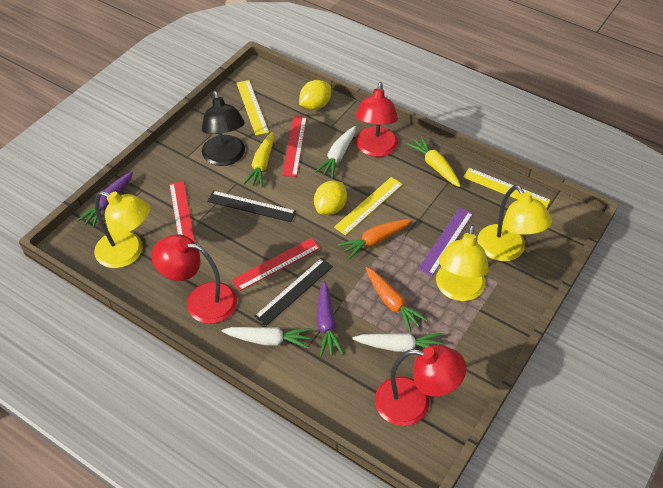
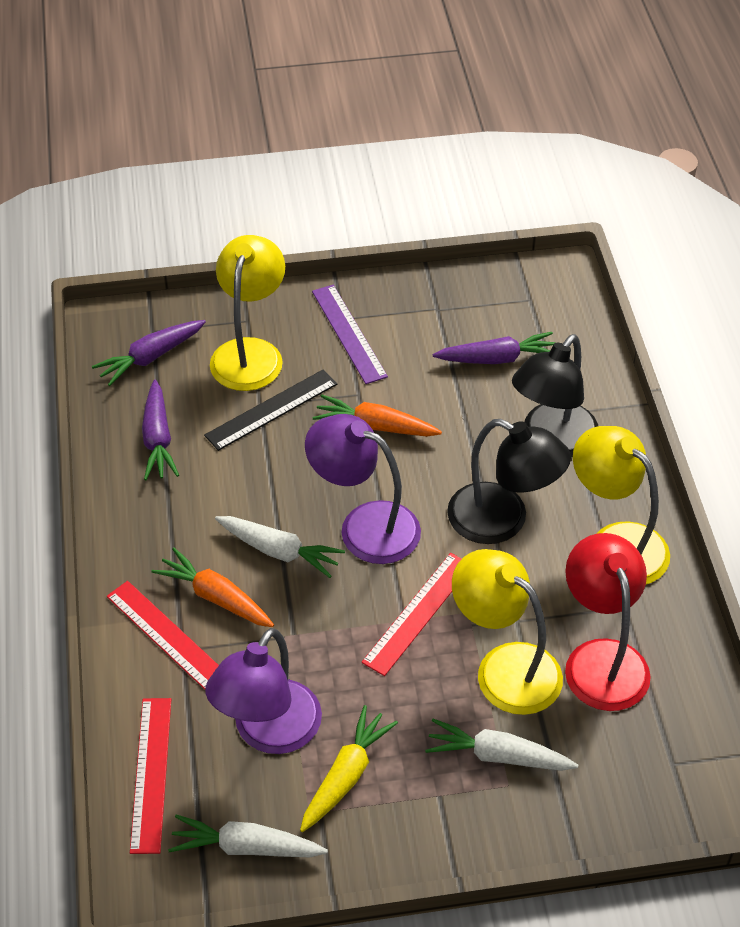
black lamp: 1 -> 2
black ruler: 2 -> 1
purple carrot: 2 -> 3
purple lamp: 0 -> 2
red lamp: 3 -> 1
yellow carrot: 2 -> 1
yellow lemon: 2 -> 0
yellow ruler: 3 -> 0

